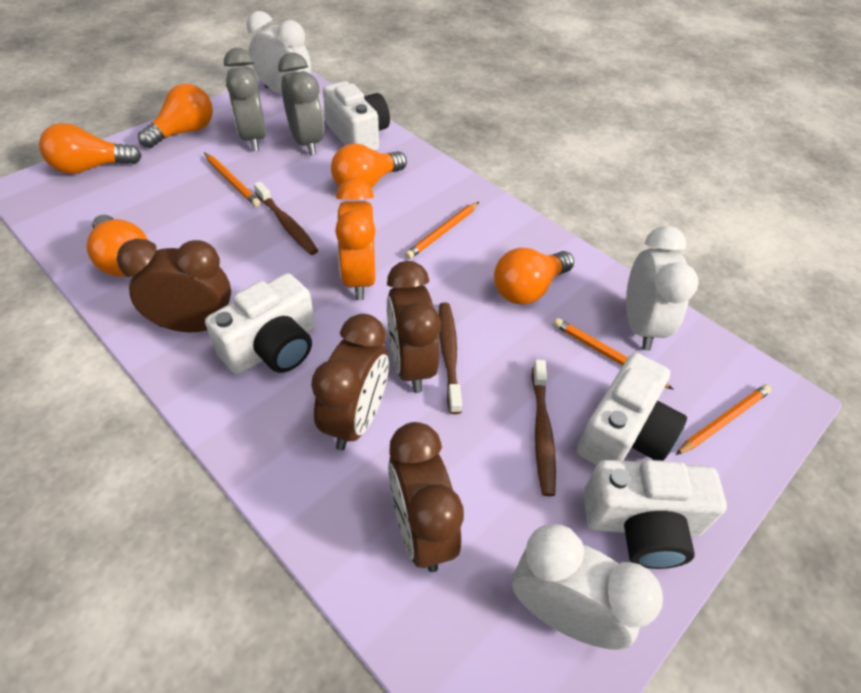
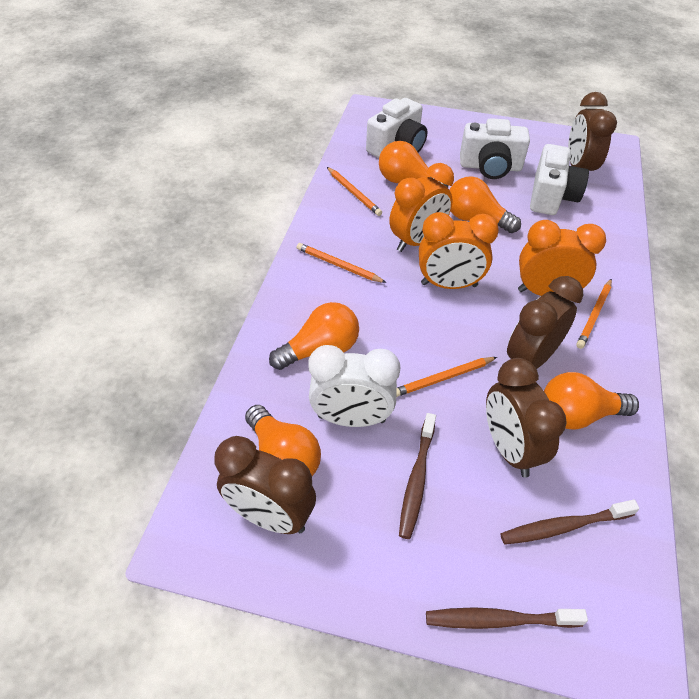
grey clock: 2 -> 0
orange clock: 1 -> 3
white camera: 4 -> 3
white clock: 3 -> 1

